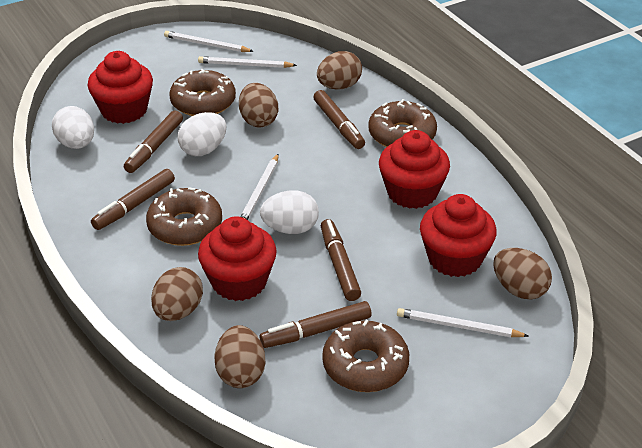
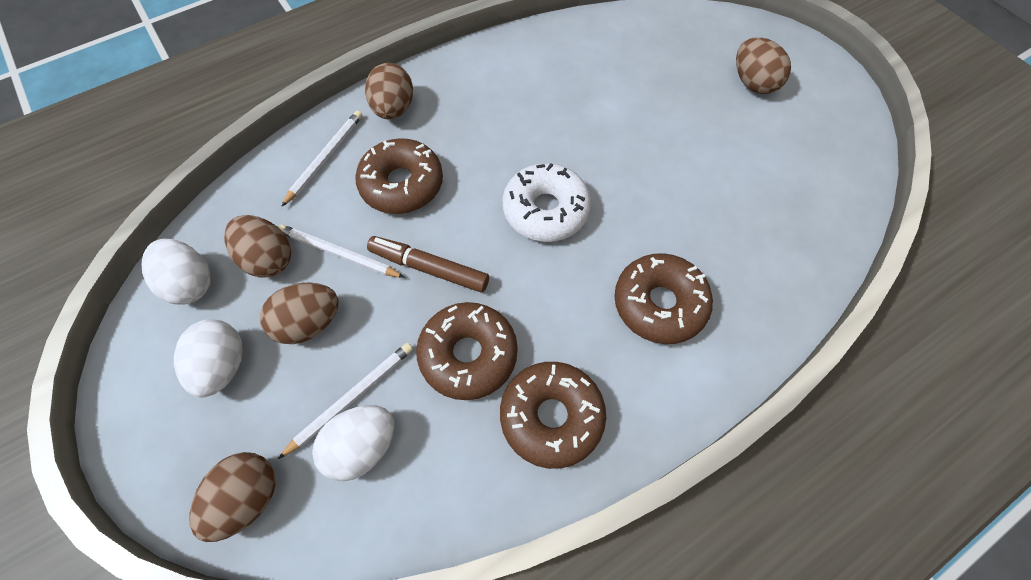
brown marker: 5 -> 1
red cupcake: 4 -> 0
white donut: 0 -> 1
white pencil: 4 -> 3

